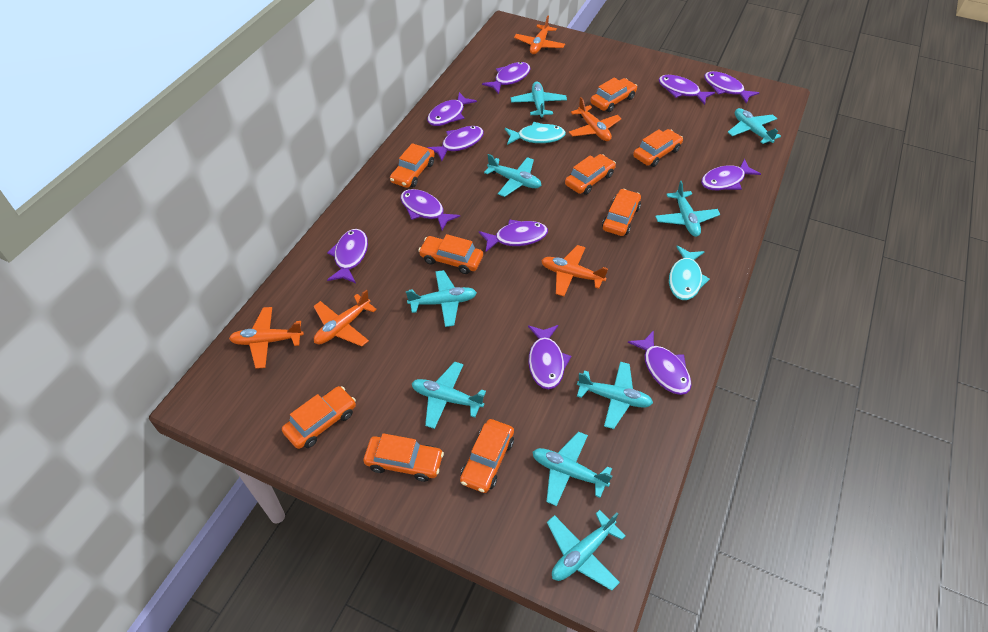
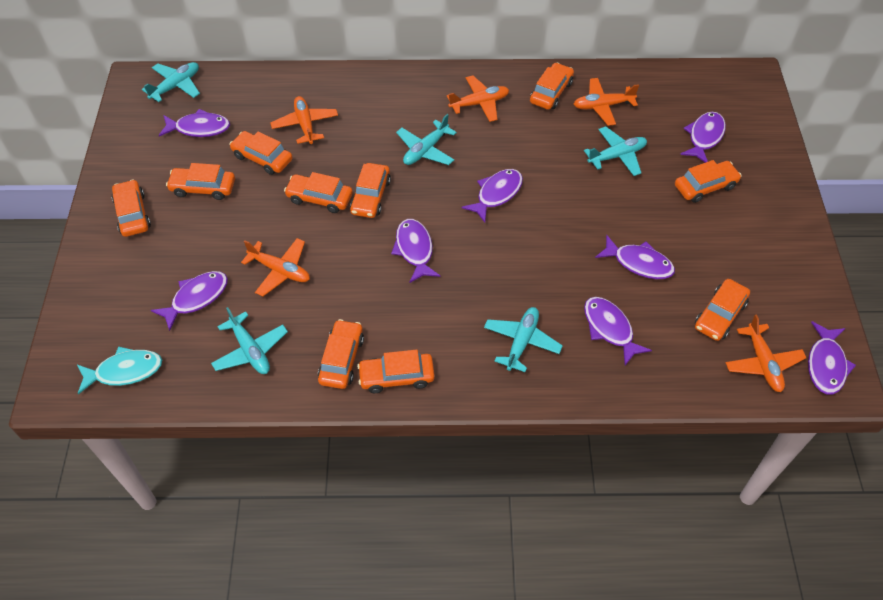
orange car: 9 -> 10
purple fish: 11 -> 8
turquoise fish: 2 -> 1
turquoise plane: 9 -> 5

